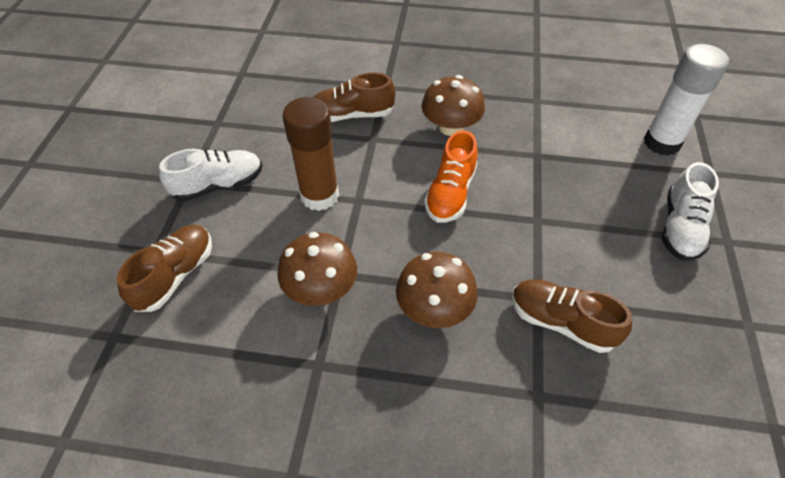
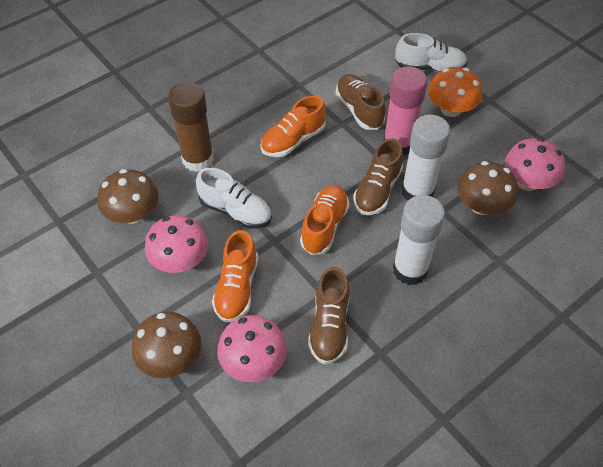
orange mushroom: 0 -> 1
orange shoe: 1 -> 3
pink glue stick: 0 -> 1
pink mushroom: 0 -> 3
white glue stick: 1 -> 2

